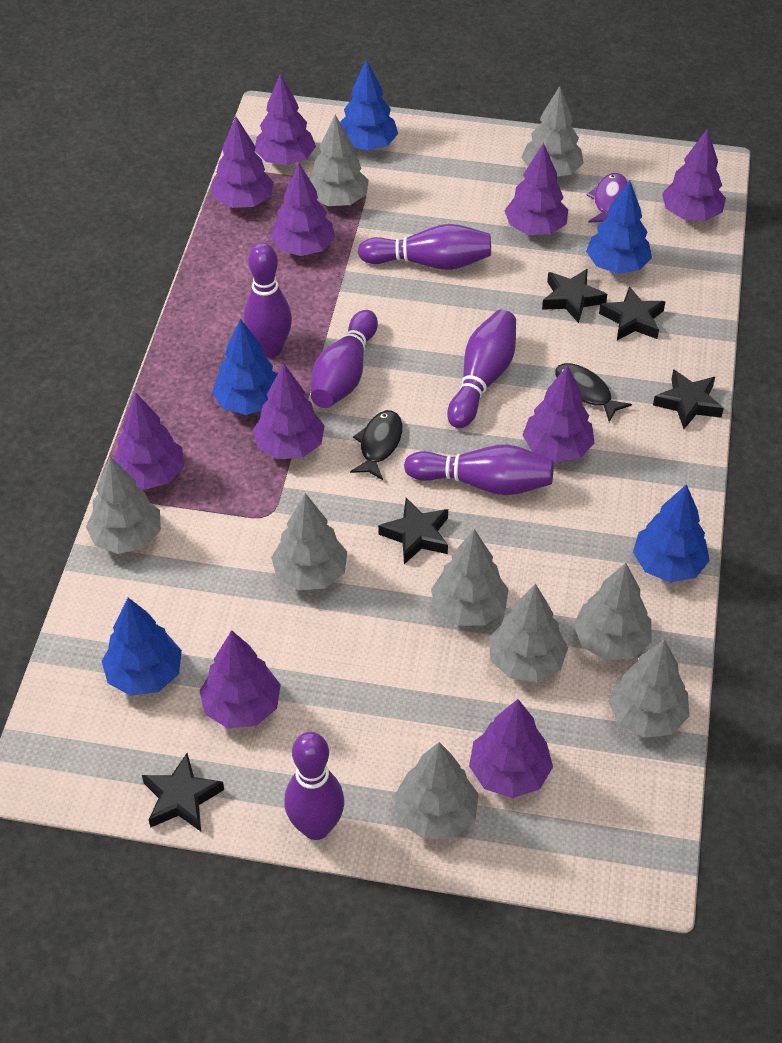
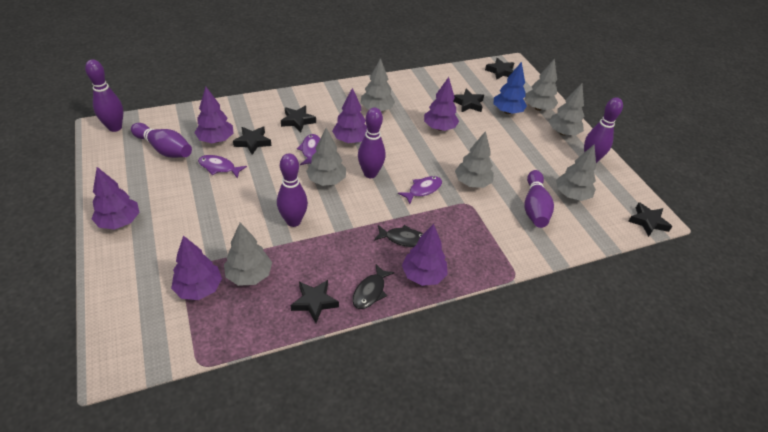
black star: 5 -> 6
blue tree: 5 -> 1
grey tree: 9 -> 7
purple fish: 1 -> 3
purple tree: 10 -> 6

